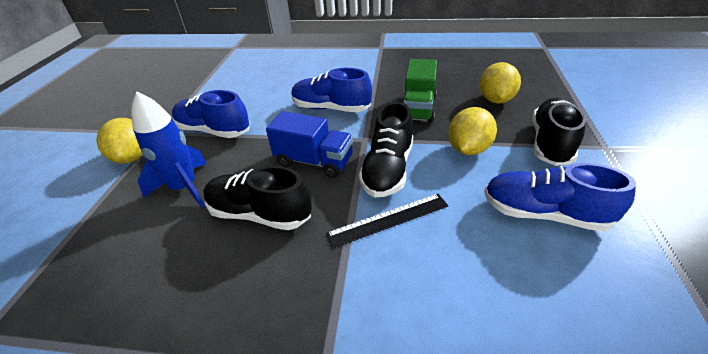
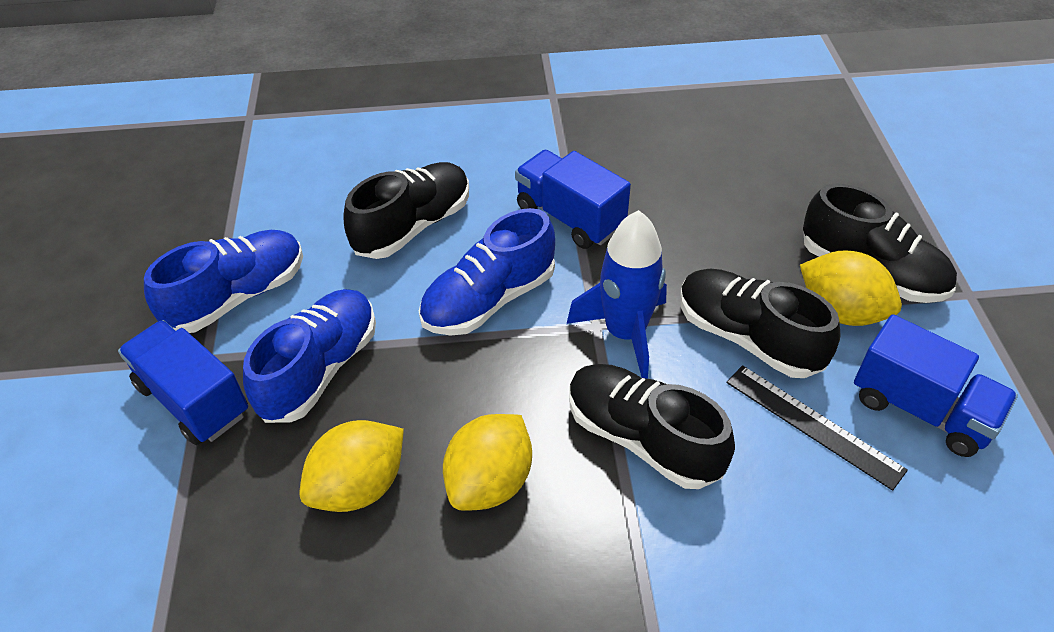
black shoe: 3 -> 4
blue truck: 1 -> 3
green truck: 1 -> 0

